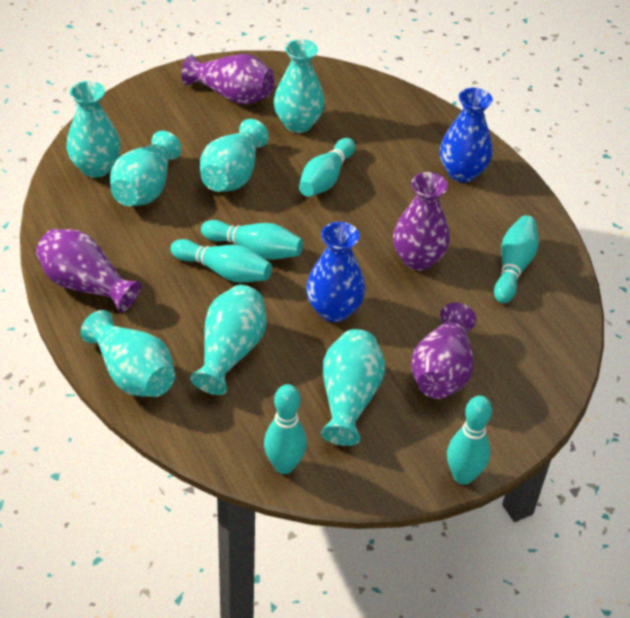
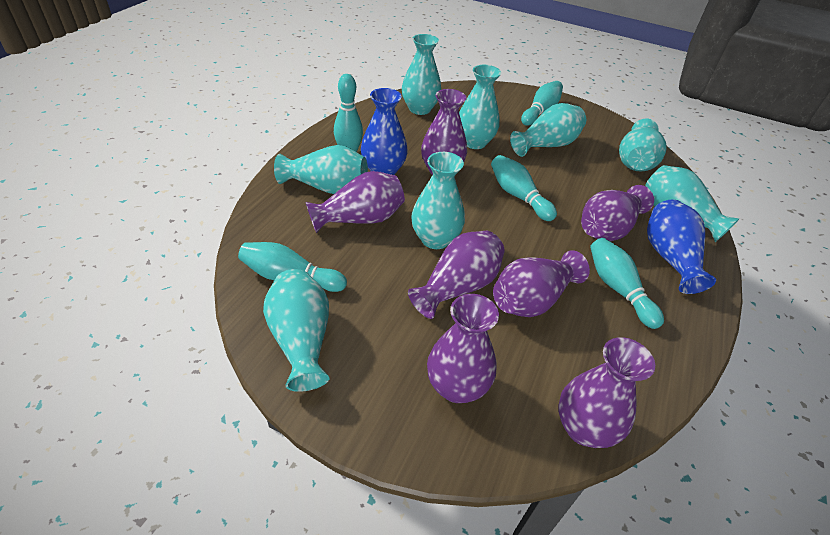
purple vase: 4 -> 7
turquoise bowling pin: 6 -> 5
turquoise vase: 7 -> 8

